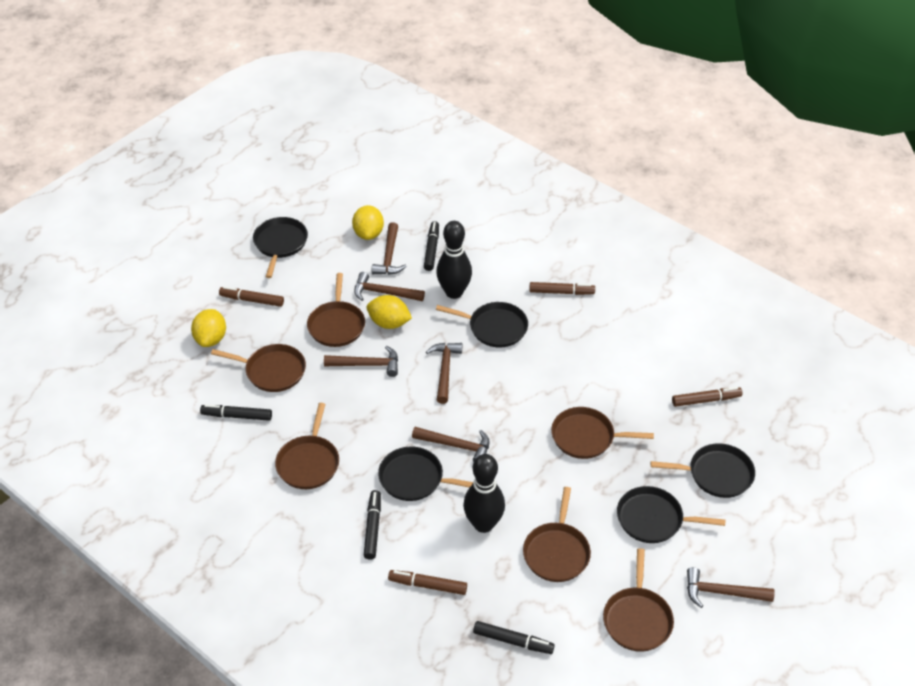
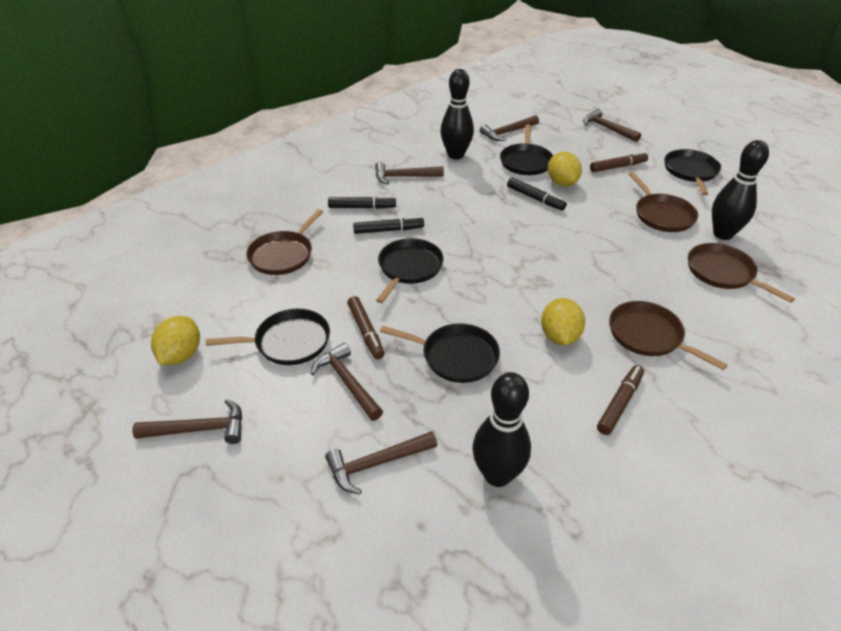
black bowling pin: 2 -> 3
black marker: 4 -> 3
brown marker: 4 -> 3
brown pan: 6 -> 4

